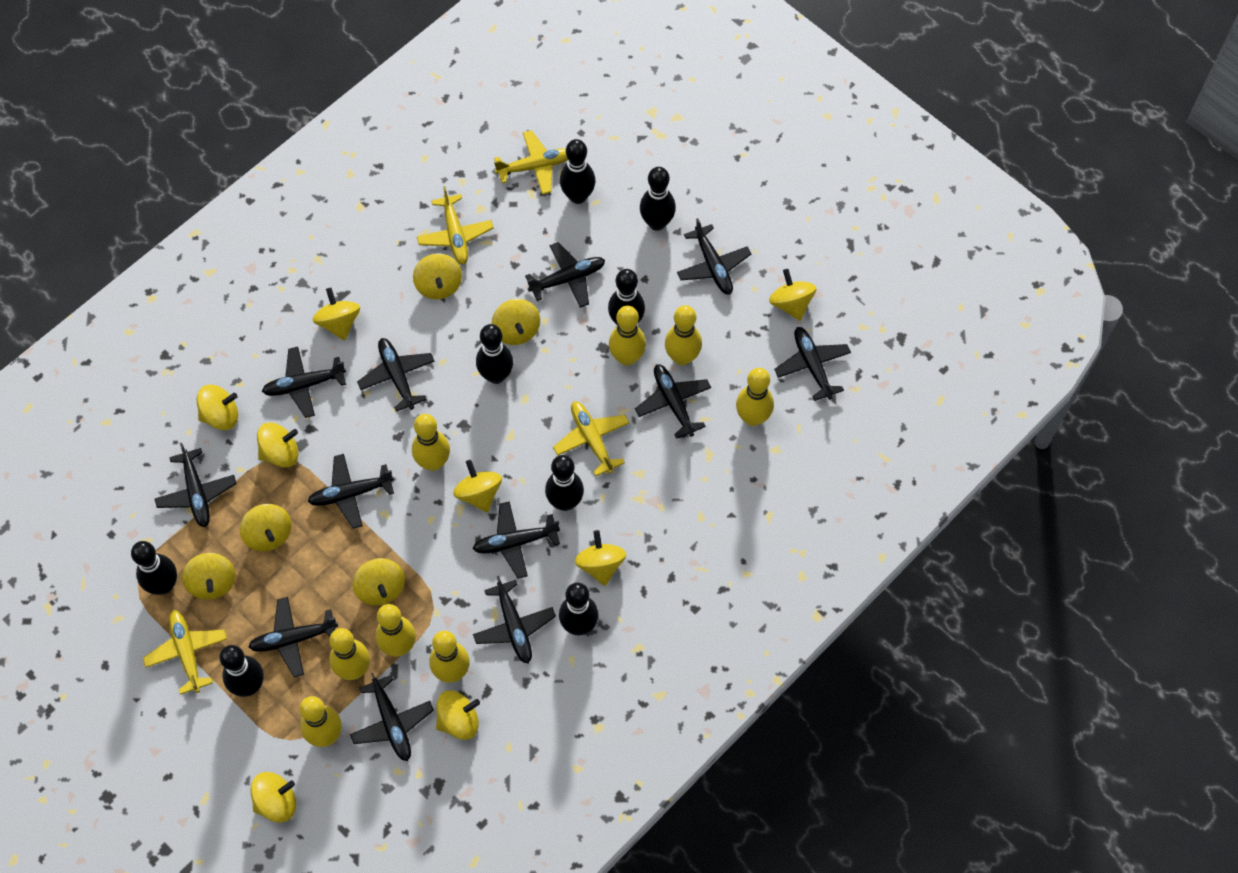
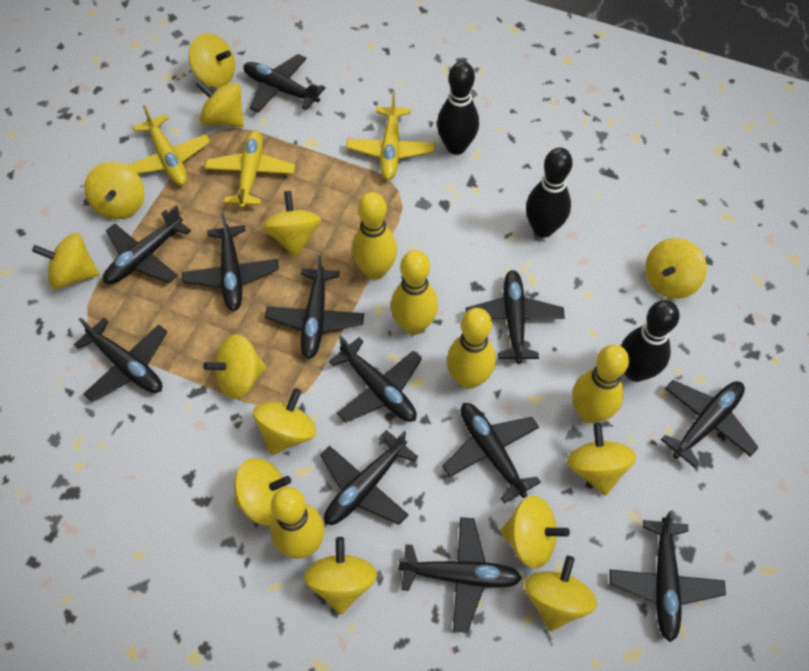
black bowling pin: 8 -> 3
yellow bowling pin: 8 -> 5
yellow plane: 4 -> 3

